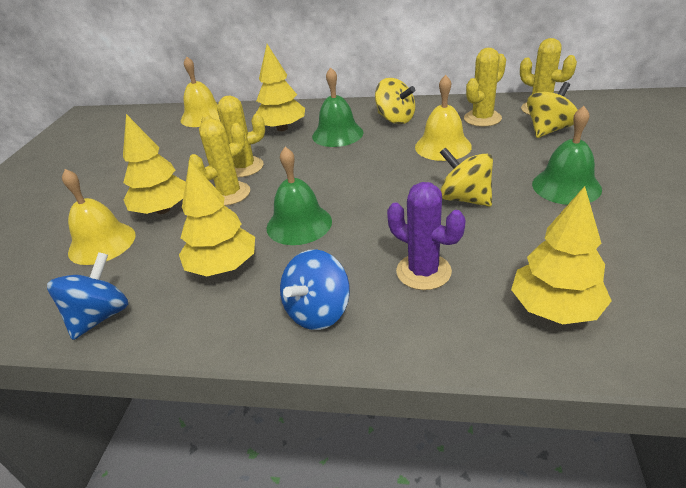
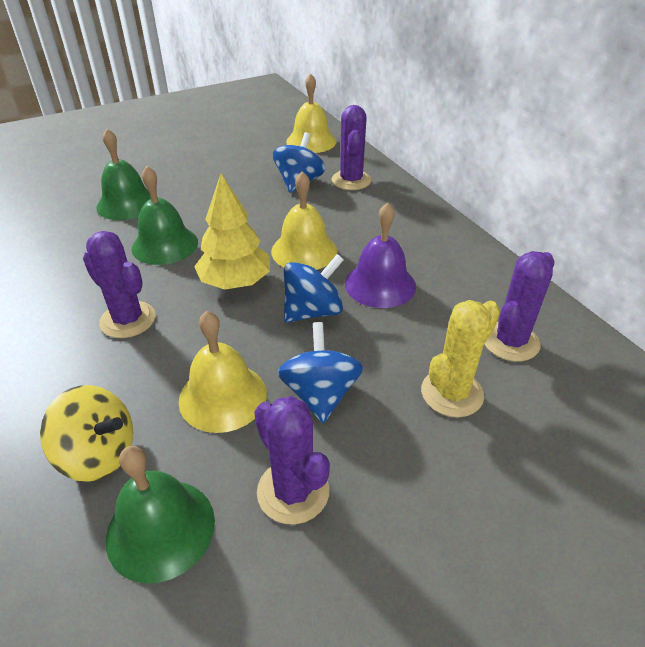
blue spinning top: 2 -> 3
purple bell: 0 -> 1
purple cactus: 1 -> 4
yellow cactus: 4 -> 1
yellow spinning top: 3 -> 1
yellow tree: 4 -> 1

